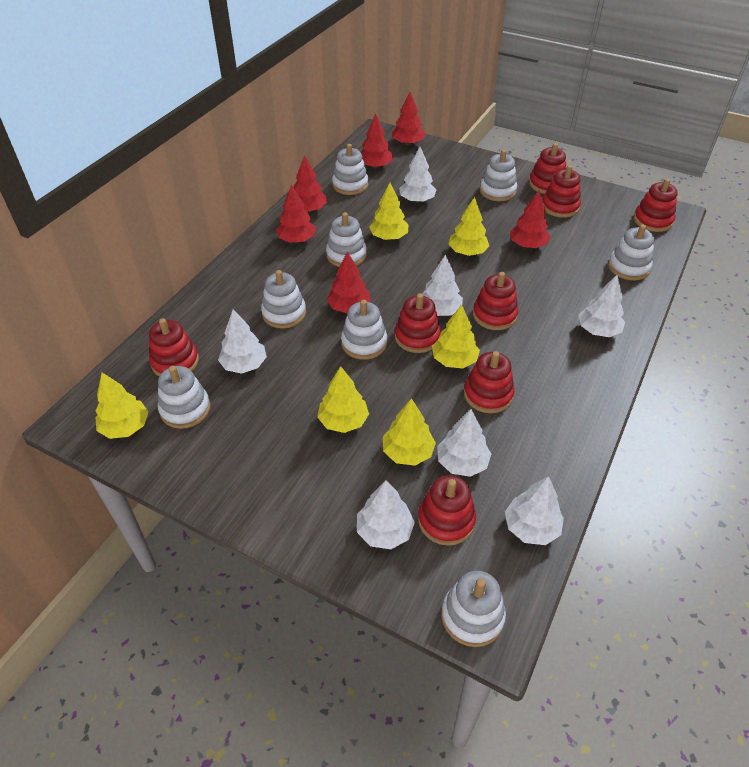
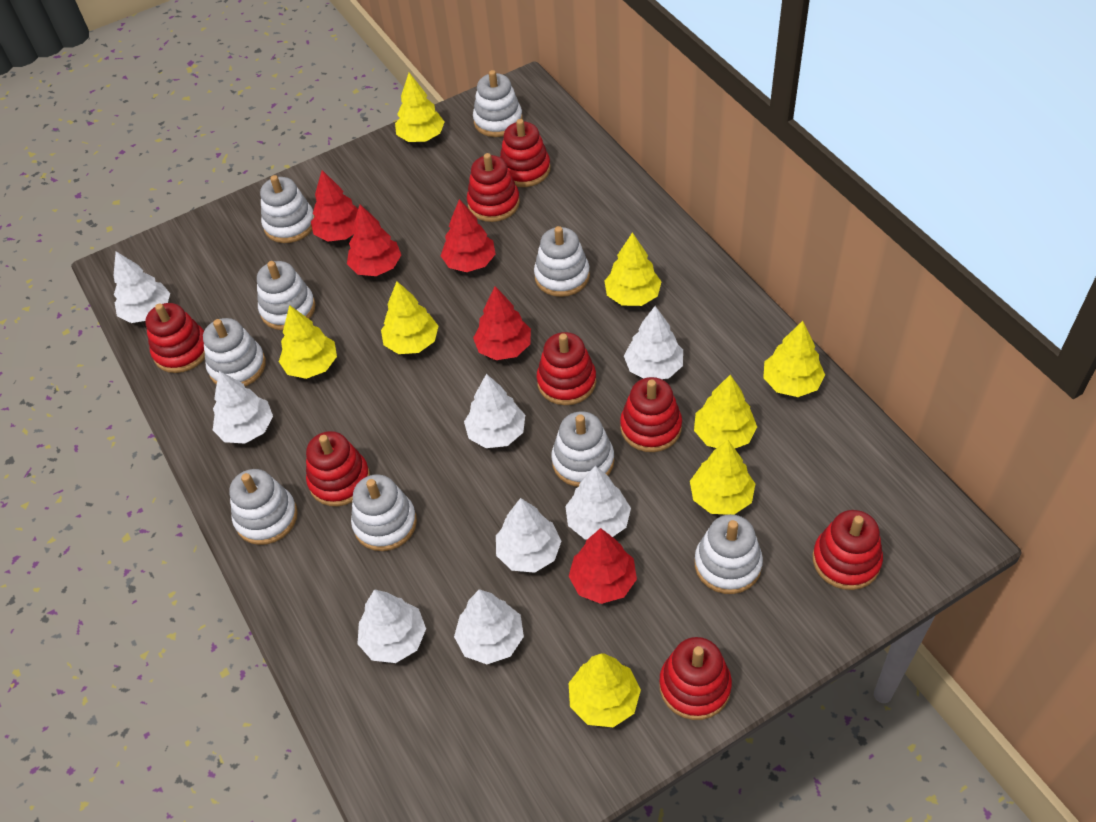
red tree: 6 -> 5
white stacking toy: 8 -> 9
white tree: 7 -> 8
yellow tree: 6 -> 8

